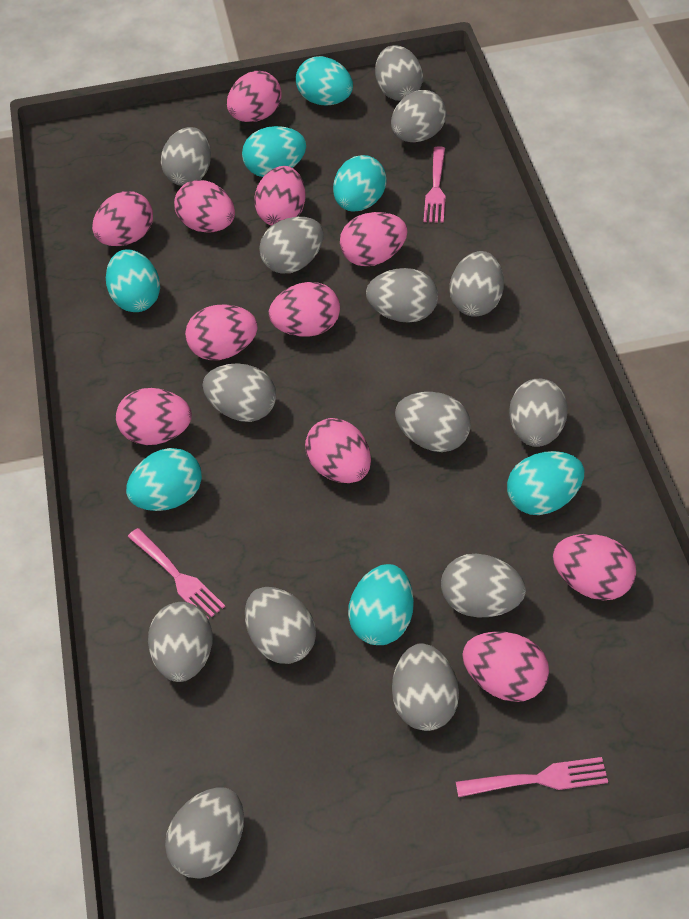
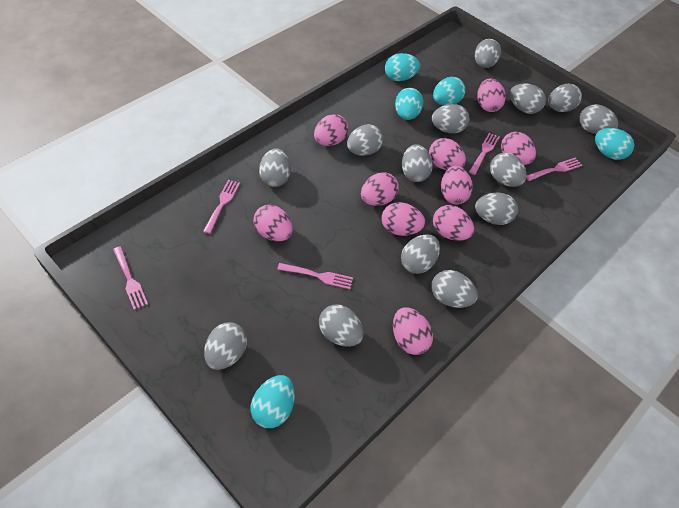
pink egg: 11 -> 10
pink fork: 3 -> 5
turquoise egg: 7 -> 5

